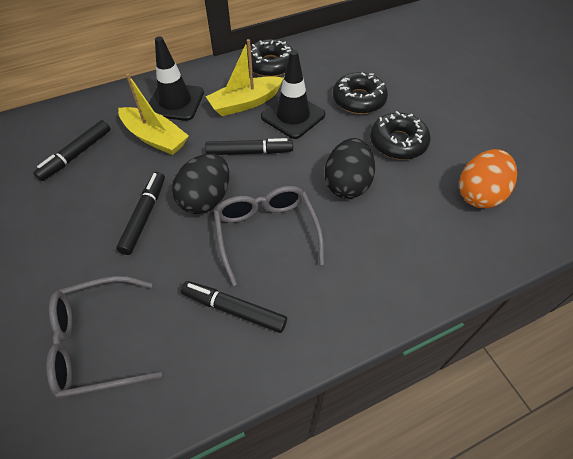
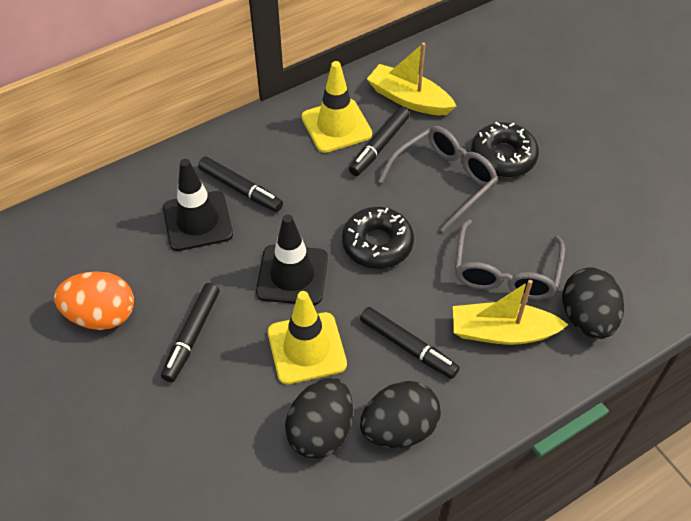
black donut: 3 -> 2
black egg: 2 -> 3
yellow traffic cone: 0 -> 2

